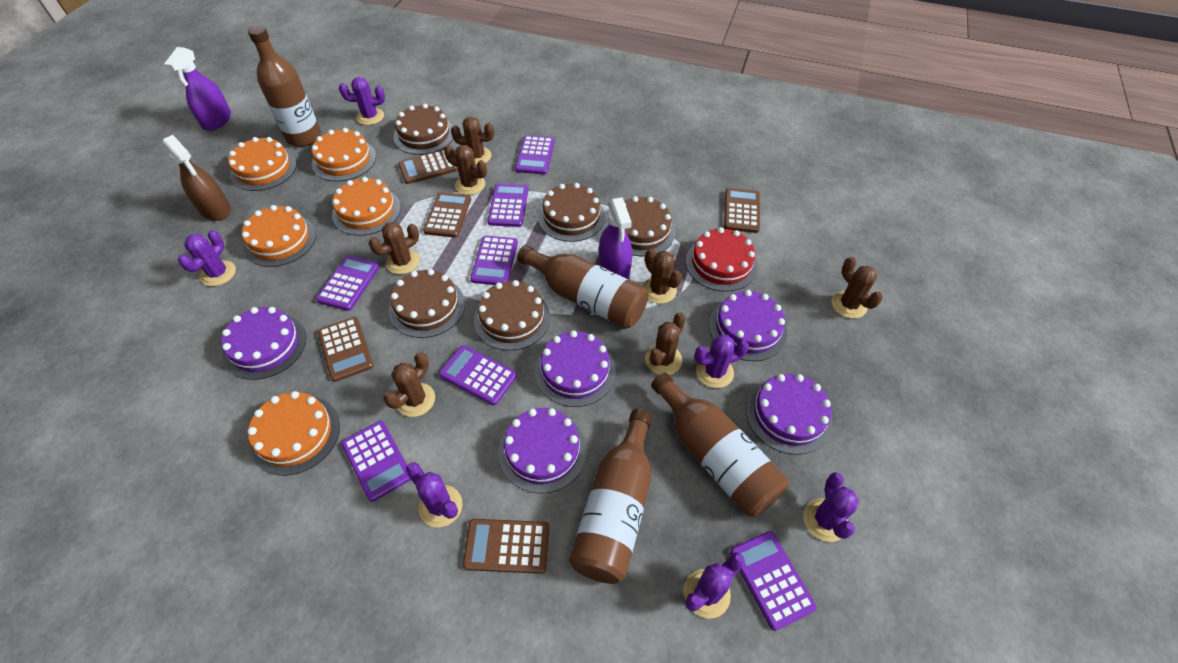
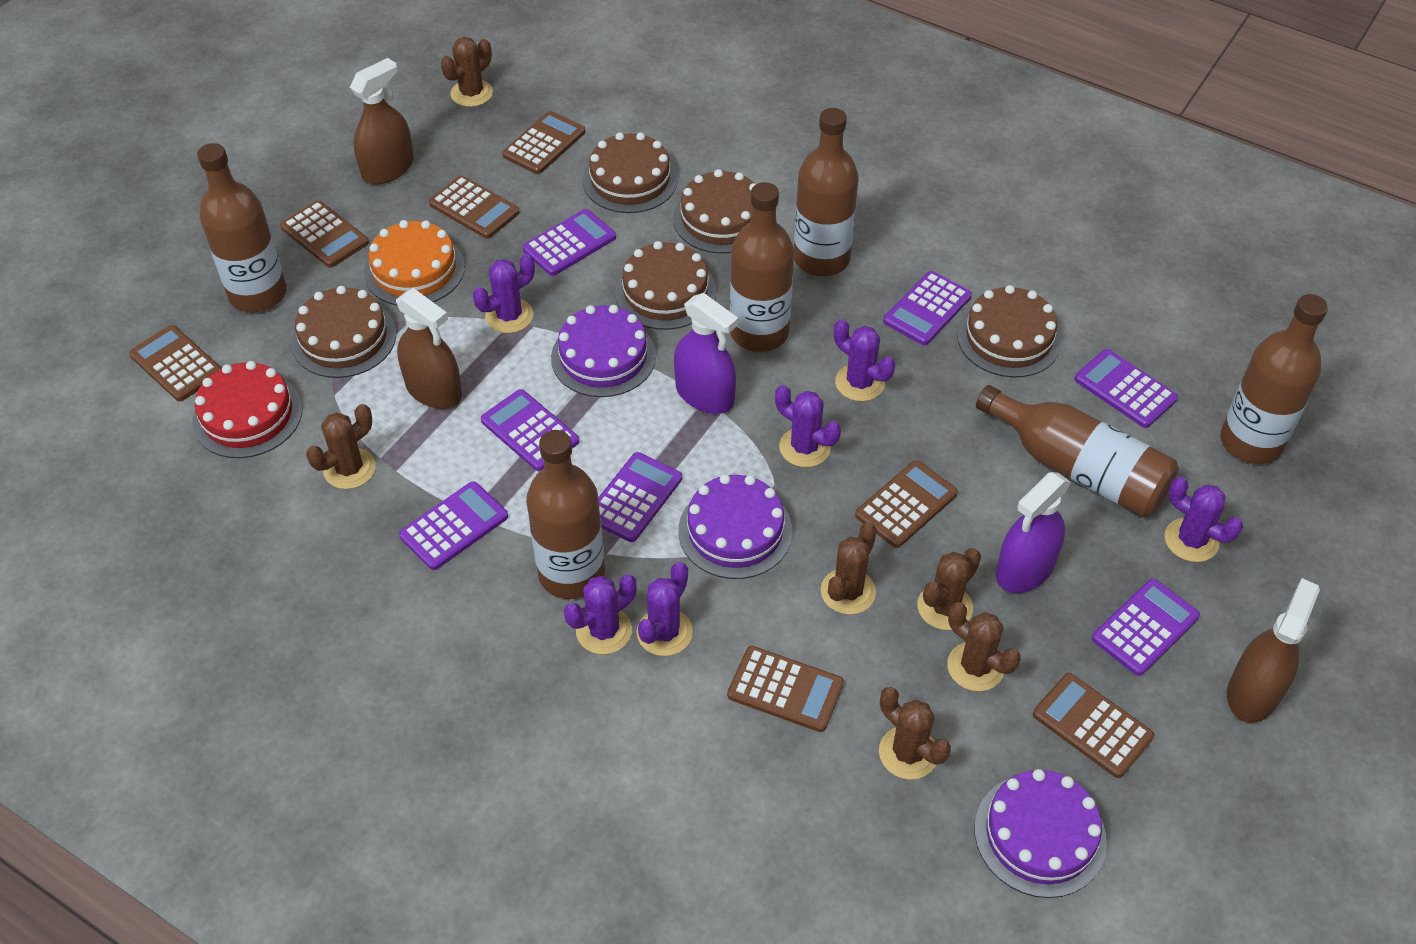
brown bottle: 4 -> 6
brown cactus: 7 -> 6
brown calculator: 5 -> 7
brown spray bottle: 1 -> 3
orange cake: 5 -> 1
purple cake: 5 -> 3

